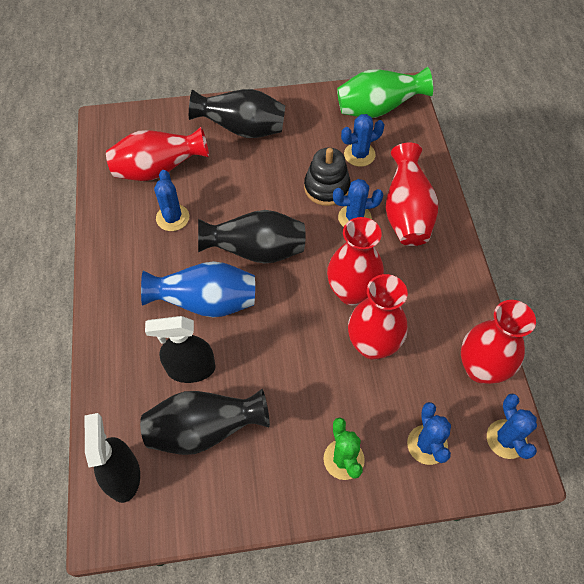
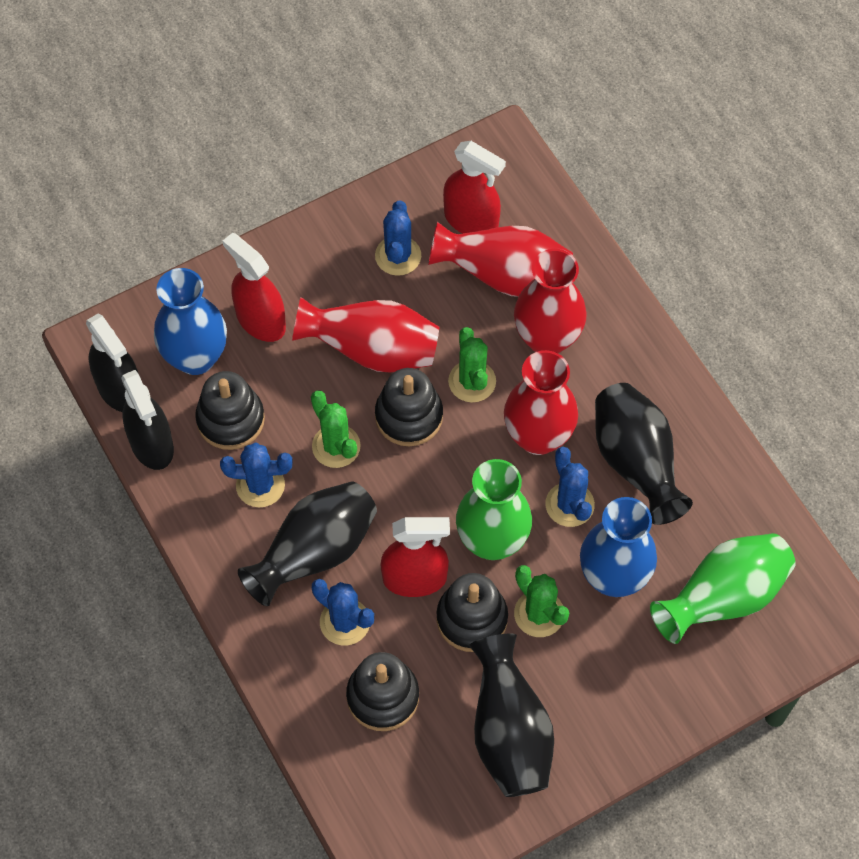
black stacking toy: 1 -> 4
blue cactus: 5 -> 4
blue vase: 1 -> 2
green cactus: 1 -> 3
green vase: 1 -> 2
red spray bottle: 0 -> 3
red vase: 5 -> 4

